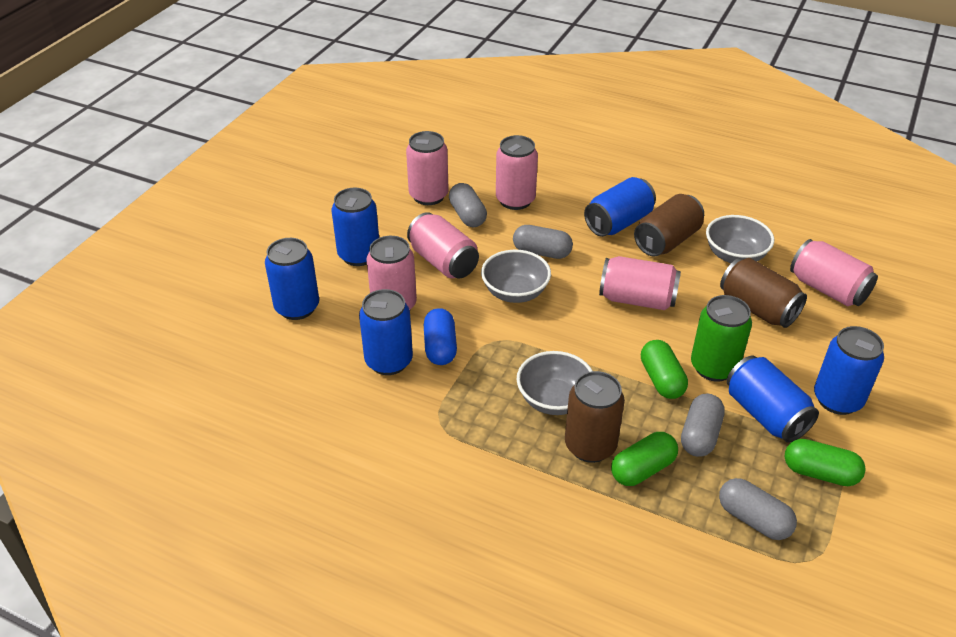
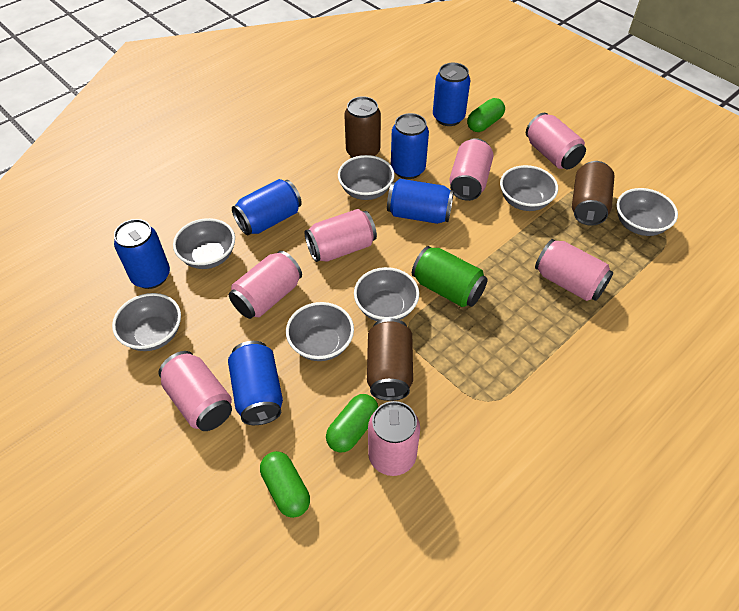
blue capsule: 1 -> 0
grey bowl: 3 -> 7
grey capsule: 4 -> 0
pink can: 6 -> 7

